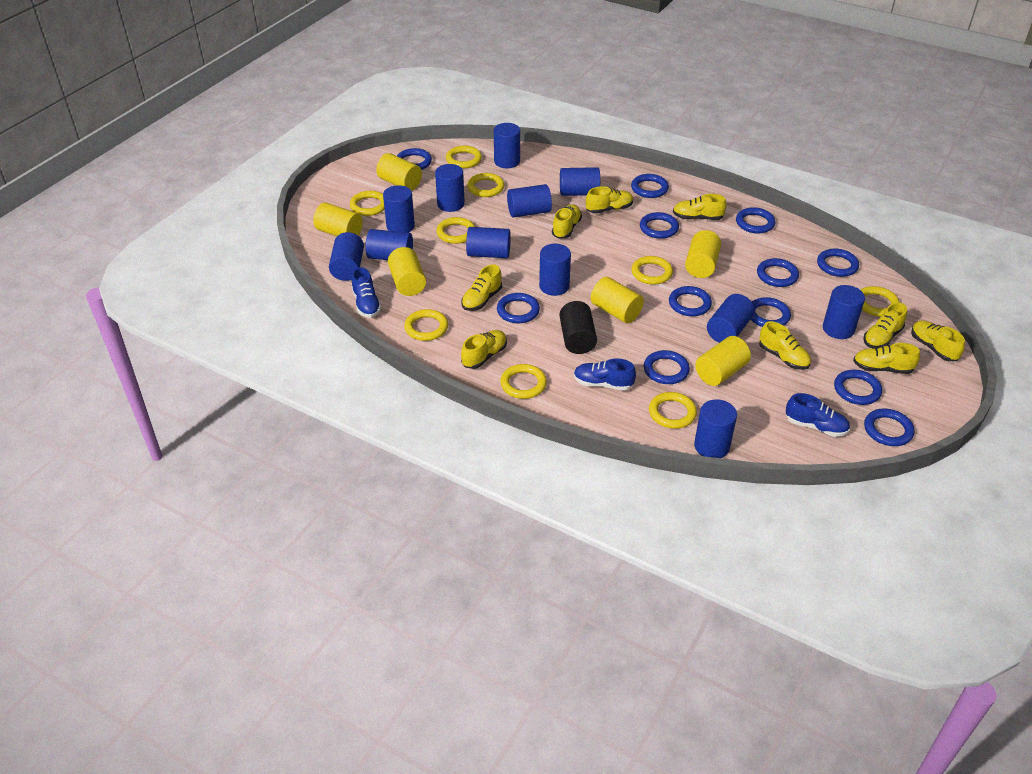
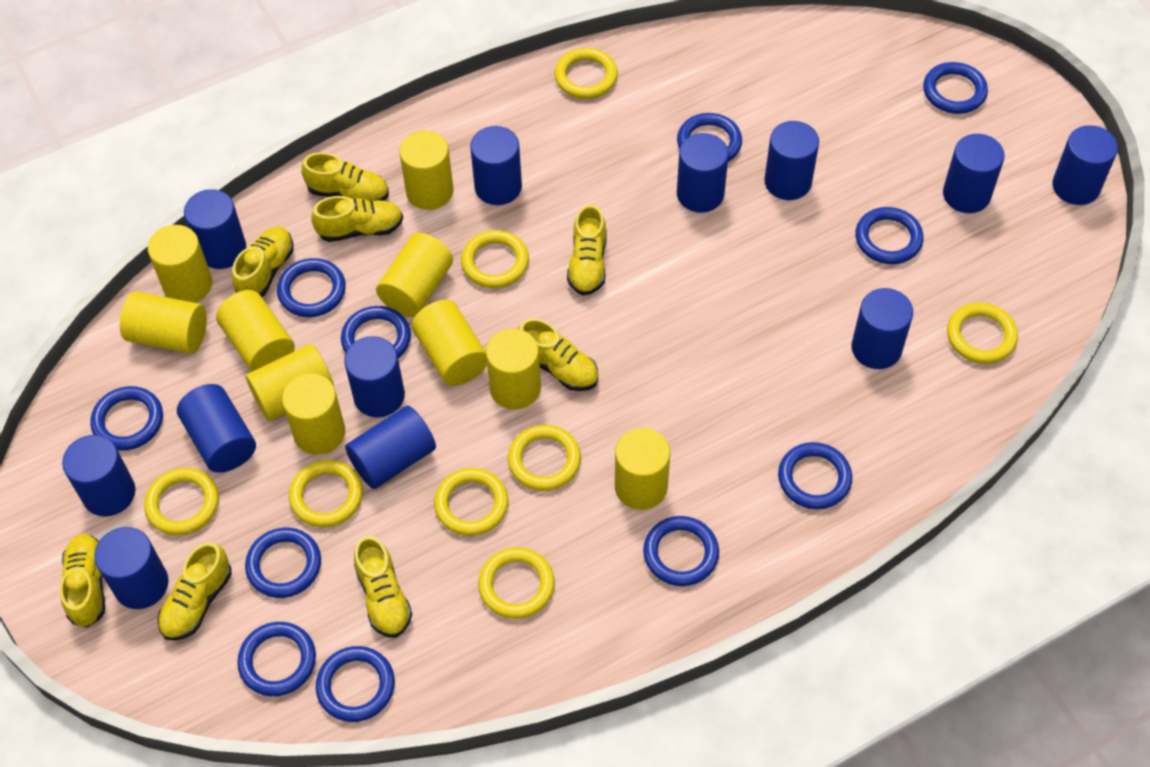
black cylinder: 1 -> 0
blue ring: 12 -> 11
blue shoe: 3 -> 0
yellow cylinder: 6 -> 10
yellow ring: 9 -> 8
yellow shoe: 9 -> 8

